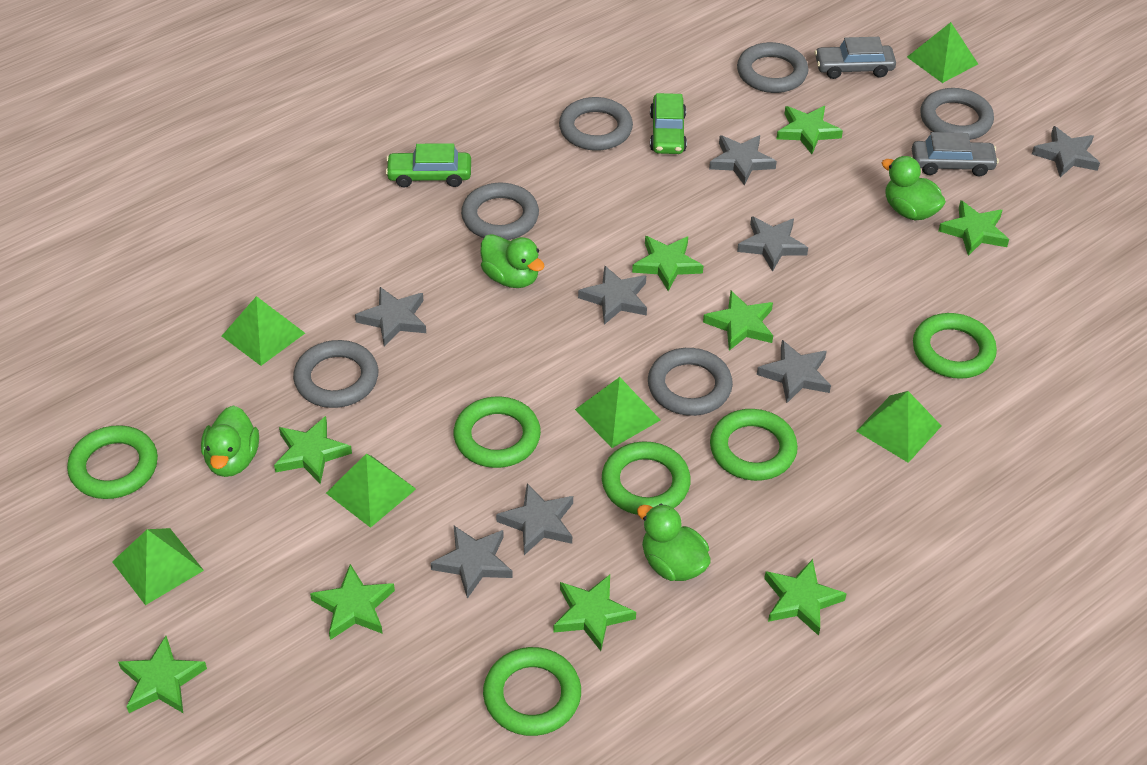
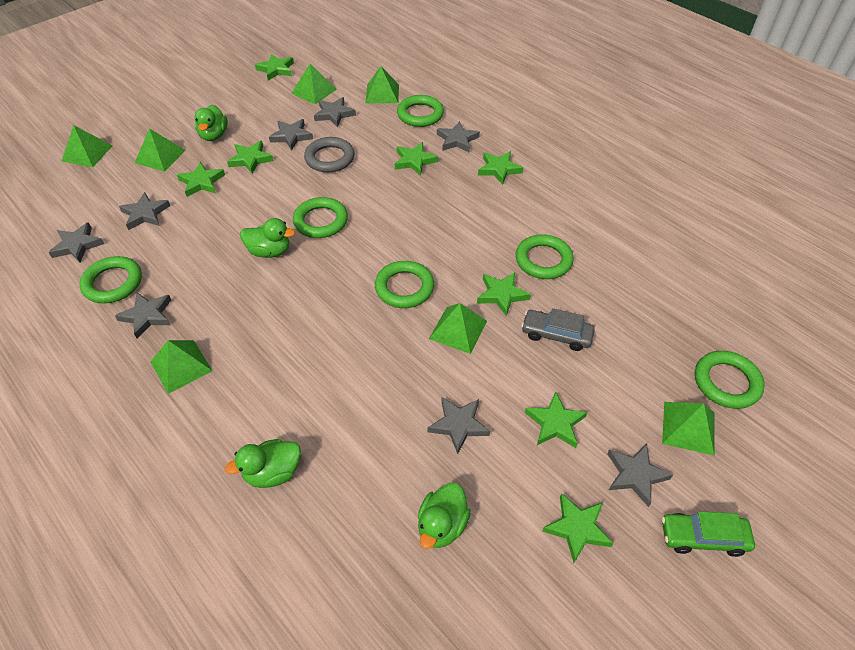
green car: 2 -> 1
green pyramid: 6 -> 7
green star: 9 -> 8
grey car: 2 -> 1
grey ring: 6 -> 1

